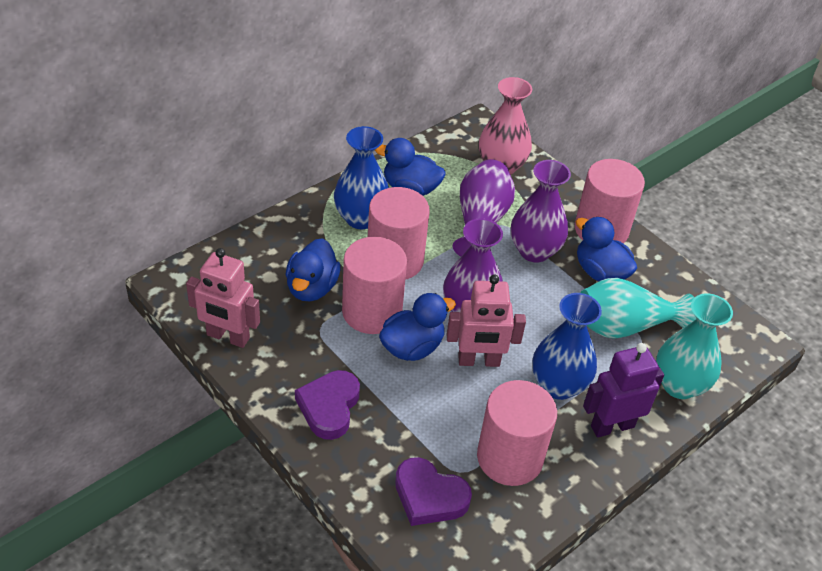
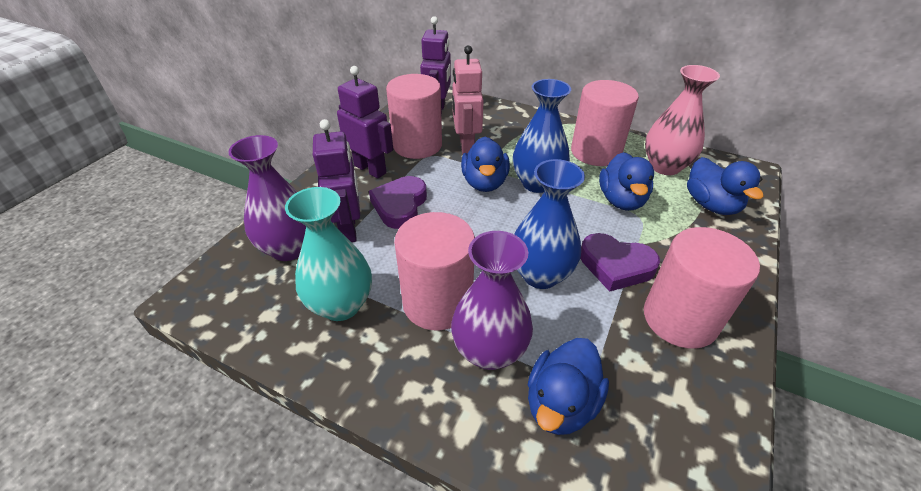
pink robot: 2 -> 1
purple robot: 1 -> 3
purple vase: 3 -> 2
turquoise vase: 2 -> 1

